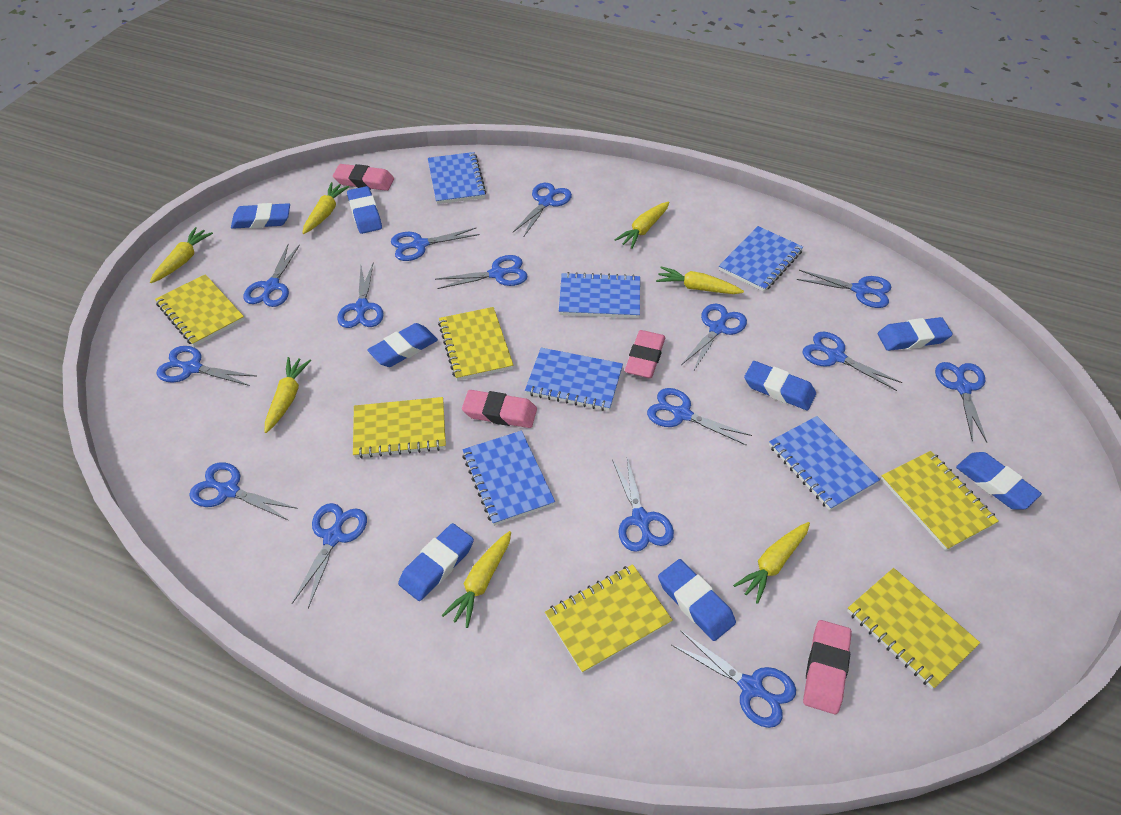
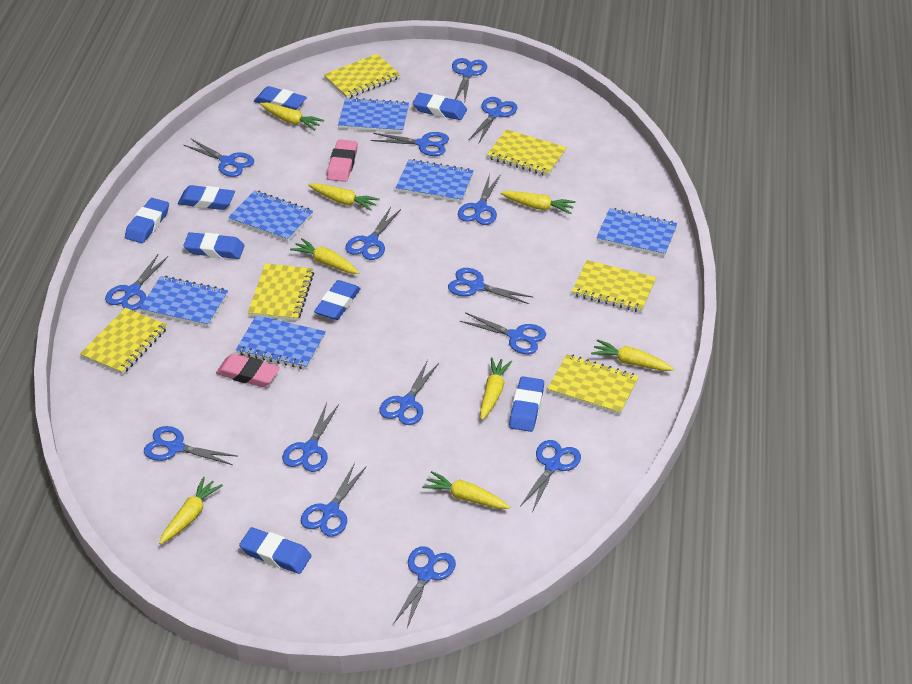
pink eraser: 4 -> 2
yellow carrot: 7 -> 8

